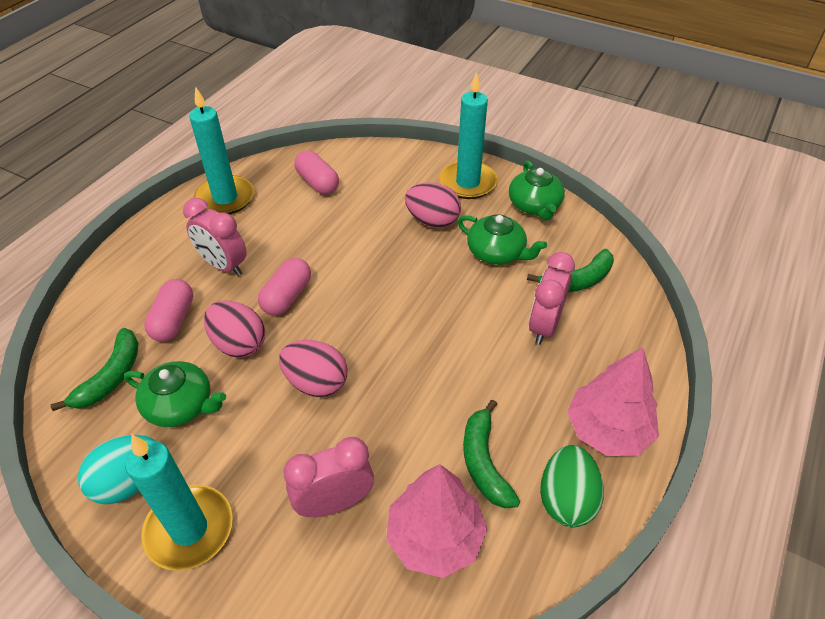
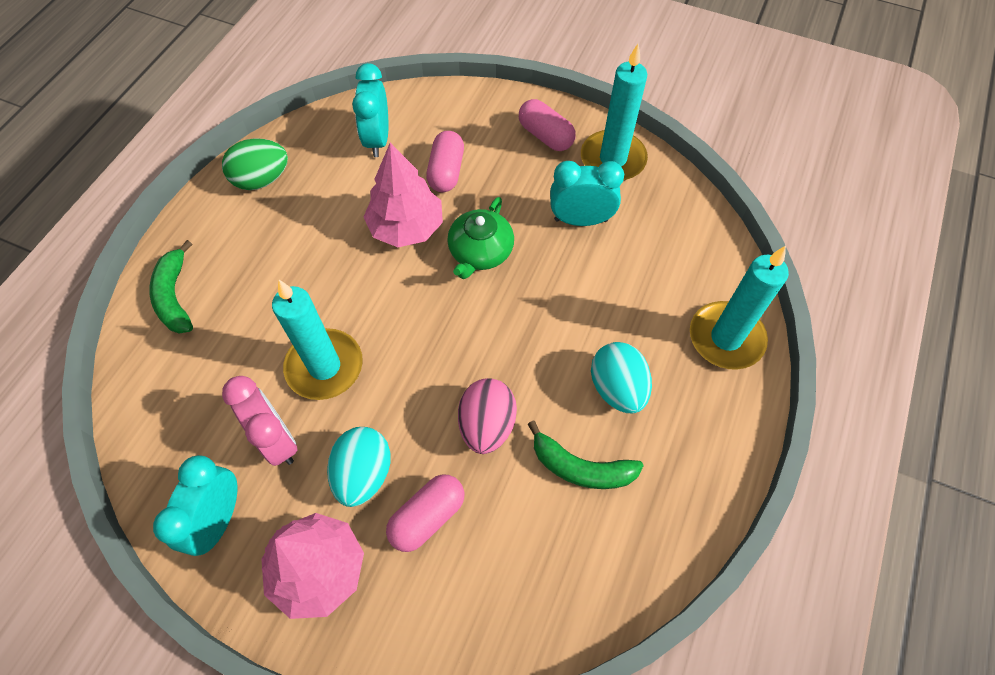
green banana: 3 -> 2
green teapot: 3 -> 1
pink clock: 3 -> 1
pink egg: 3 -> 1
turquoise clock: 0 -> 3
turquoise egg: 1 -> 2

